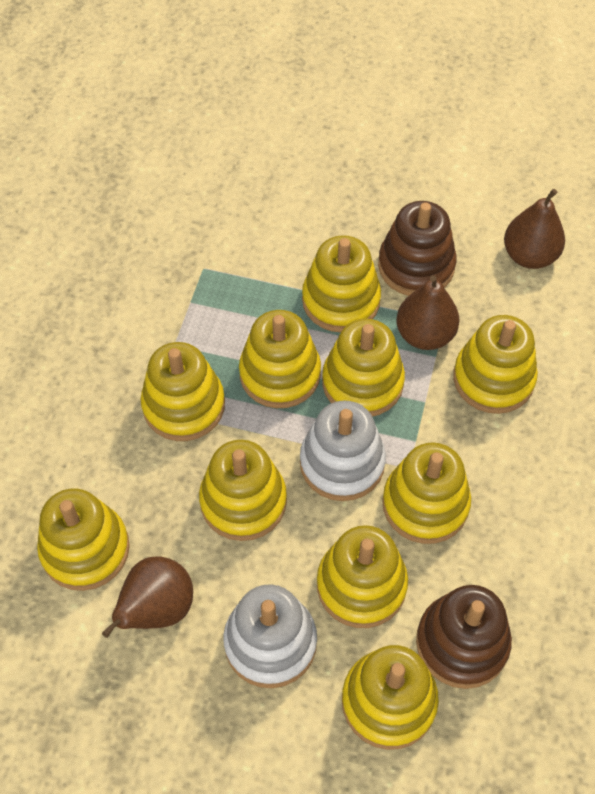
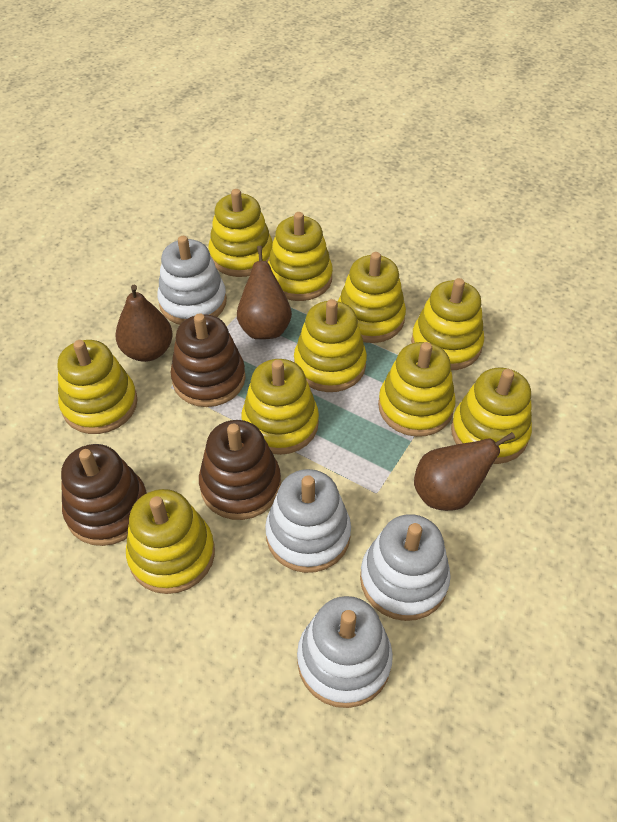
brown stacking toy: 2 -> 3
white stacking toy: 2 -> 4

